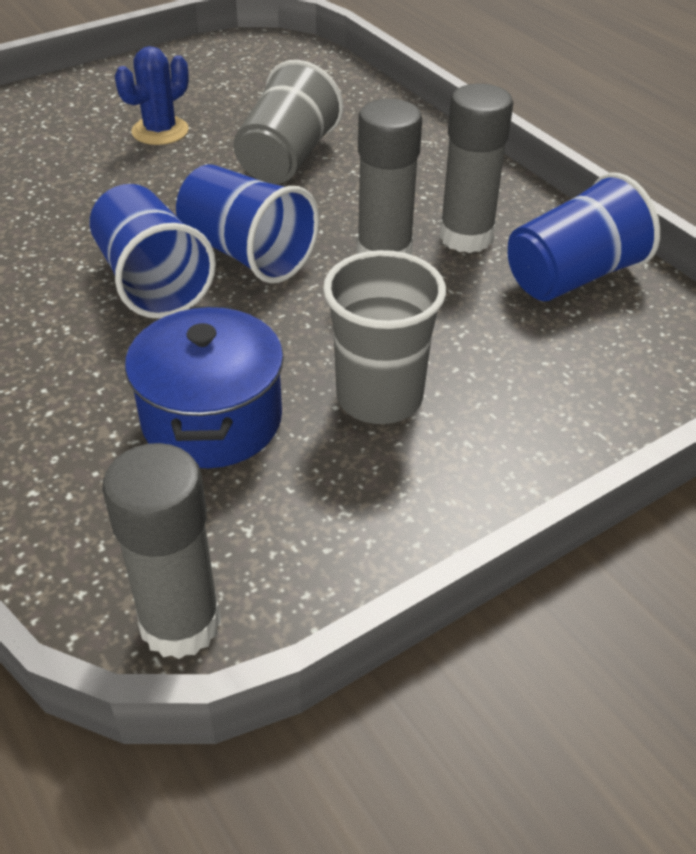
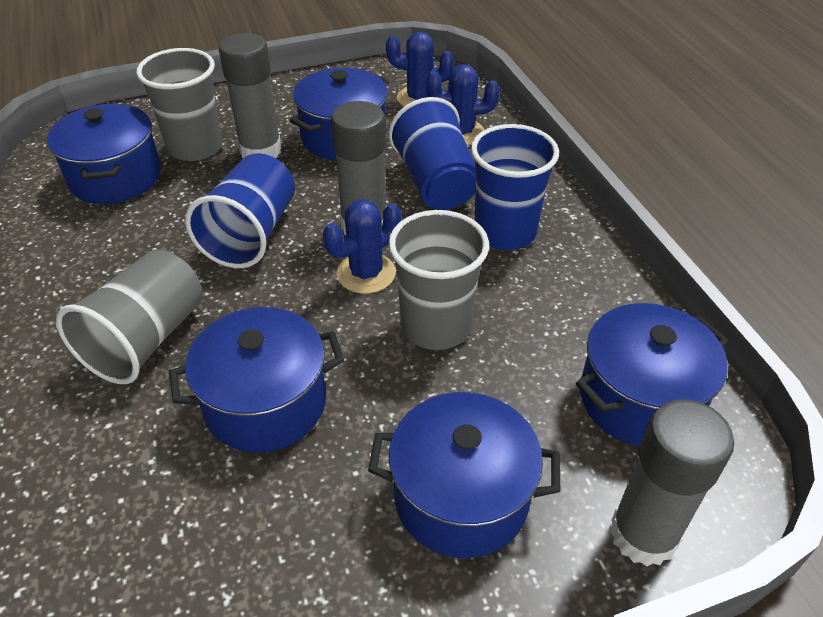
blue cactus: 1 -> 3
blue pot: 1 -> 5
grey cup: 2 -> 3

